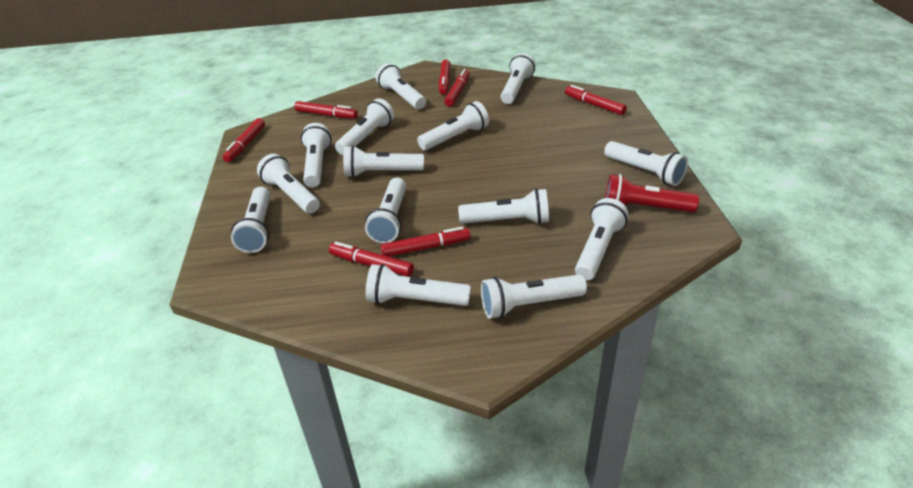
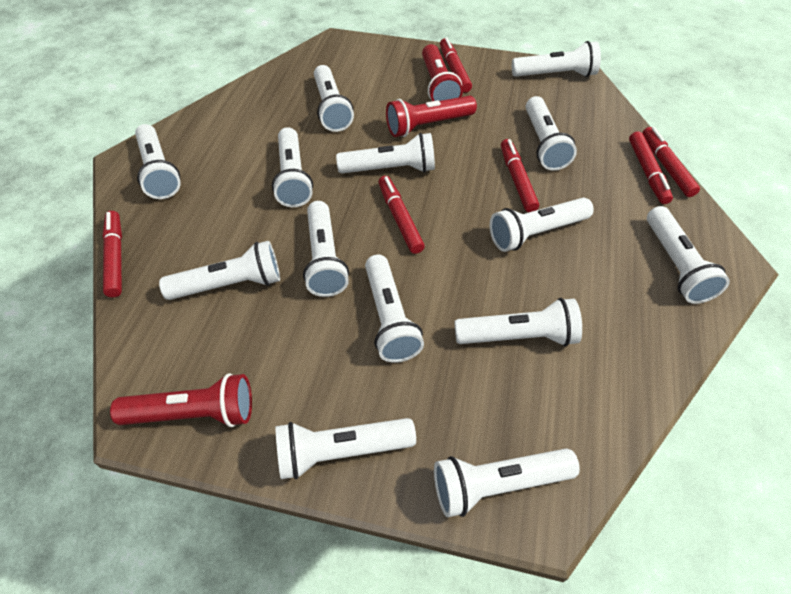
red flashlight: 1 -> 3
red marker: 7 -> 6

